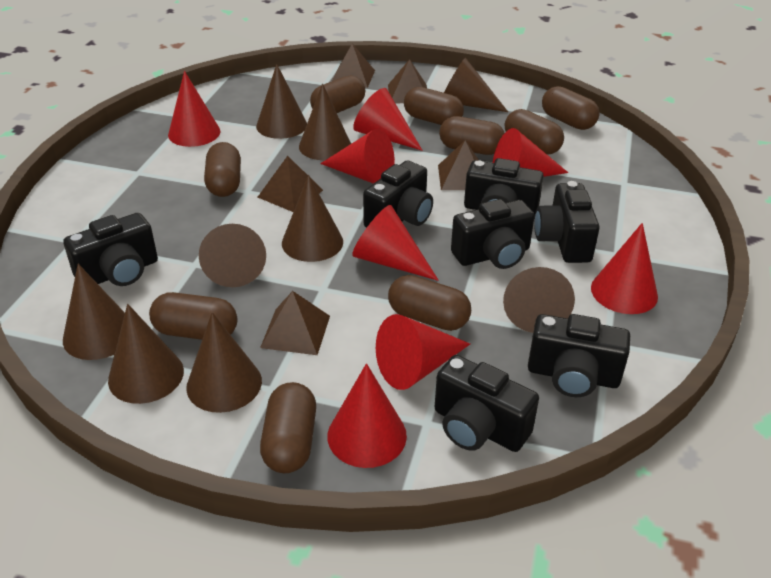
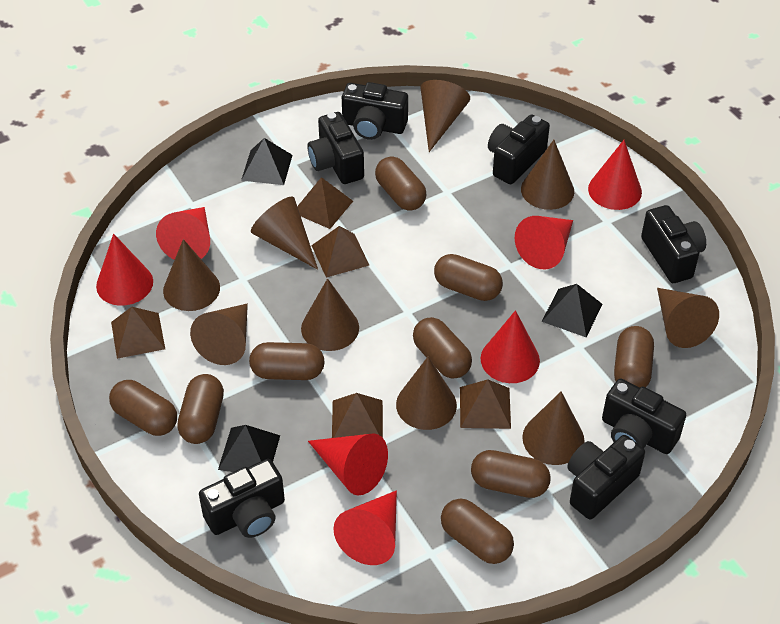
black pyramid: 0 -> 3
red cone: 8 -> 7

